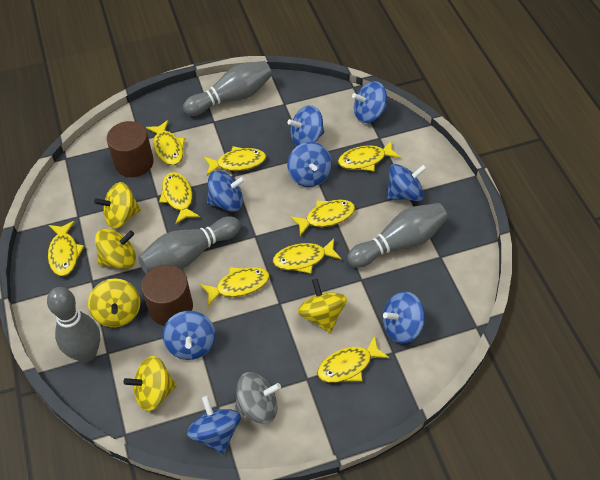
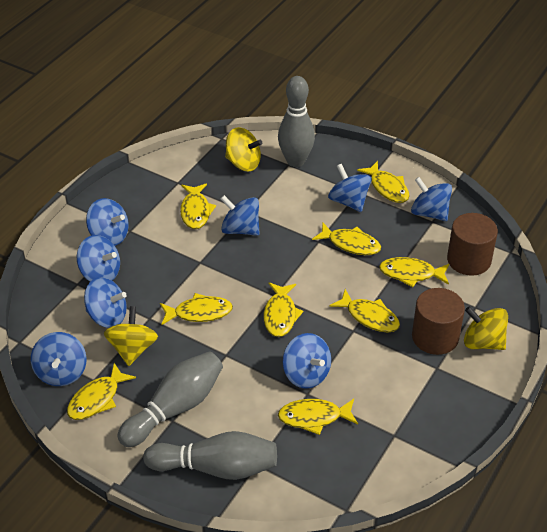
grey bowling pin: 4 -> 3
grey spinning top: 1 -> 0
yellow spinning top: 5 -> 3

